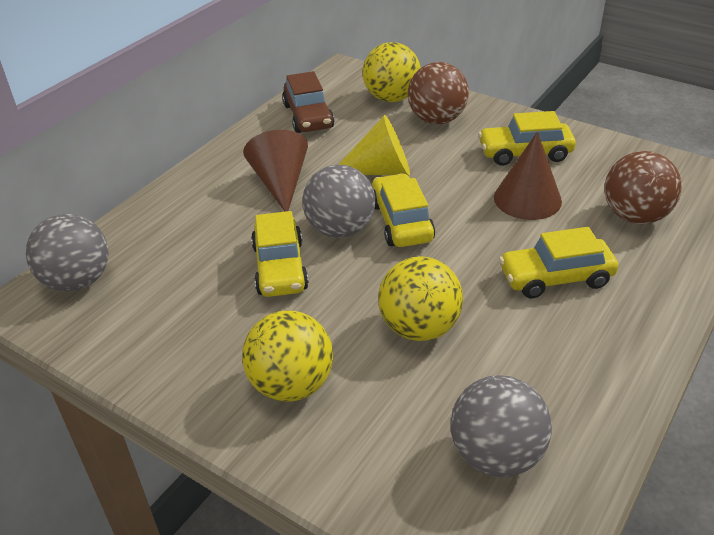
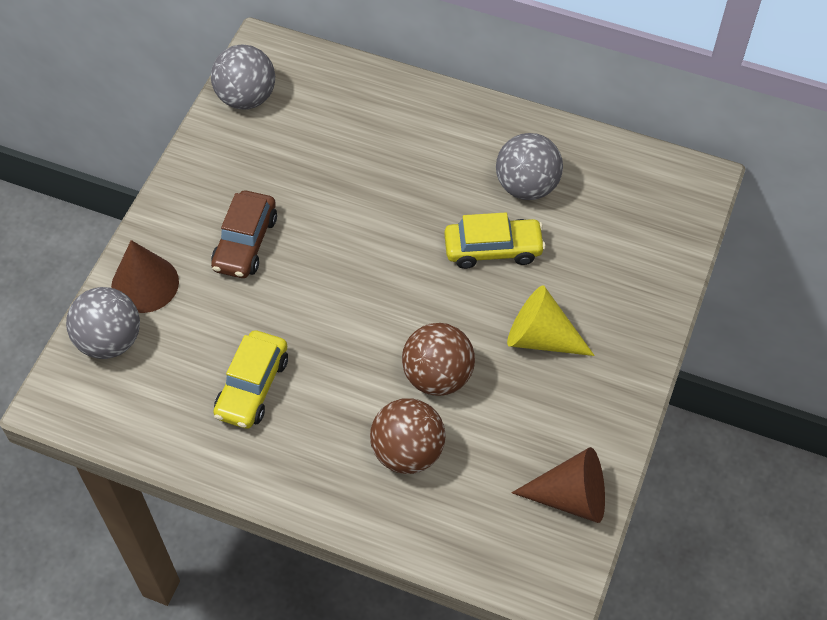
yellow ball: 3 -> 0
yellow car: 4 -> 2

